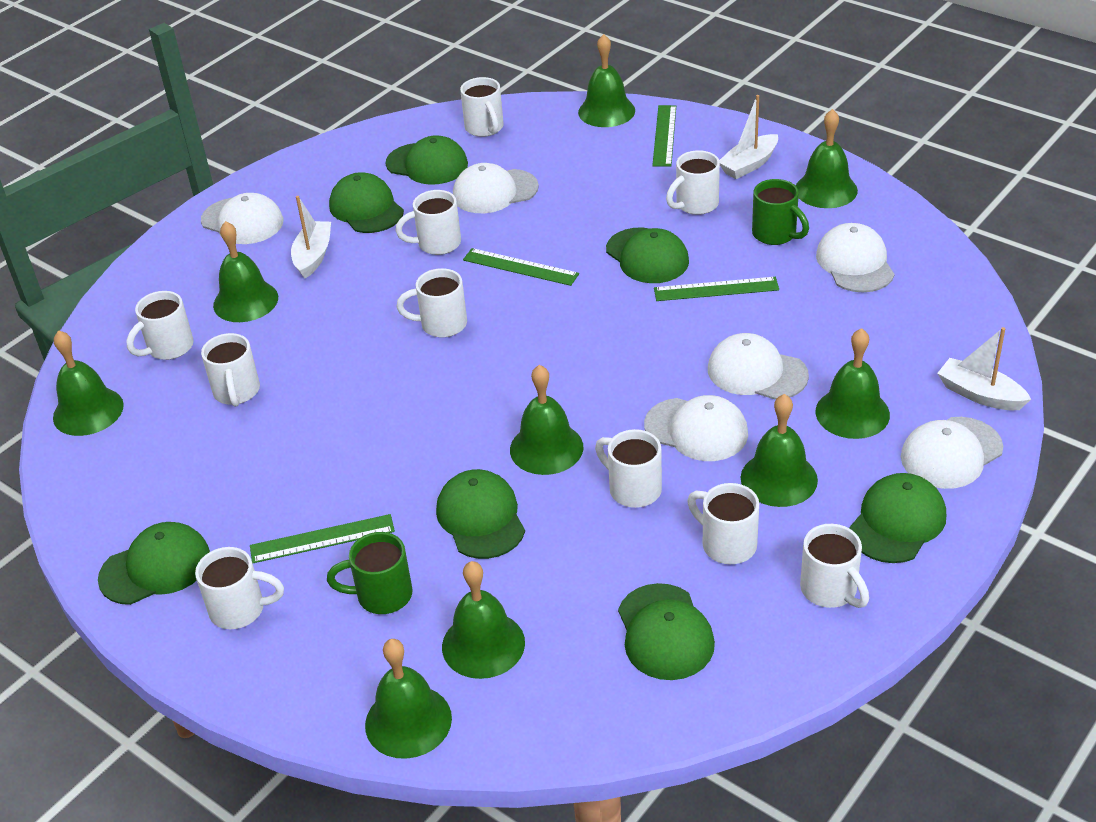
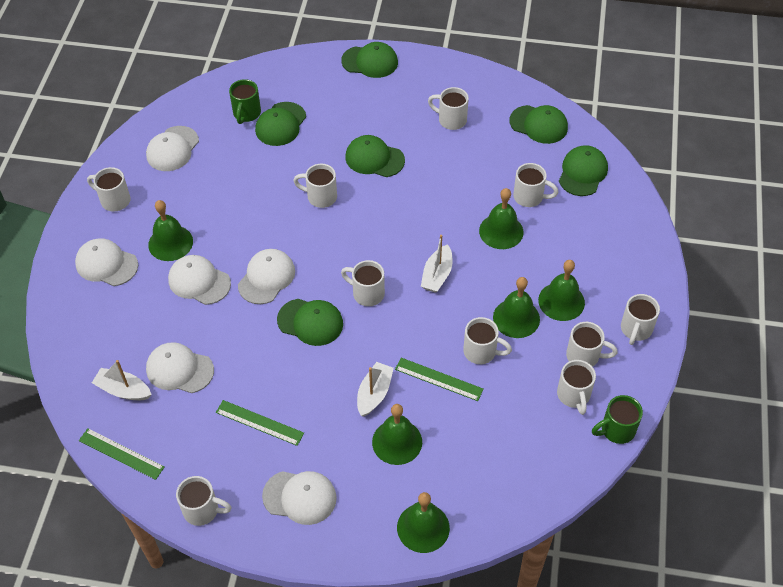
green bell: 9 -> 6
green cap: 7 -> 6
green ruler: 4 -> 3

